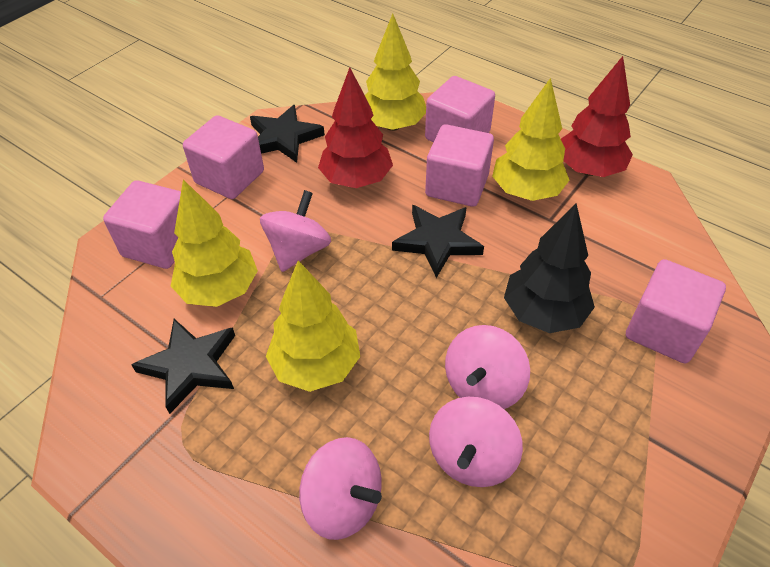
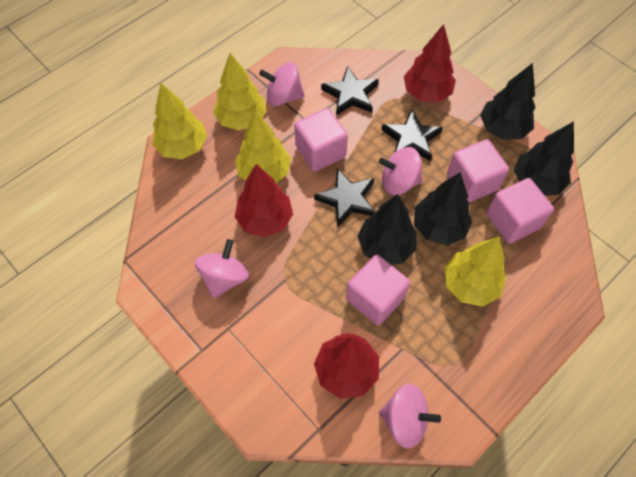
black tree: 1 -> 4
pink cube: 5 -> 4
red tree: 2 -> 3

